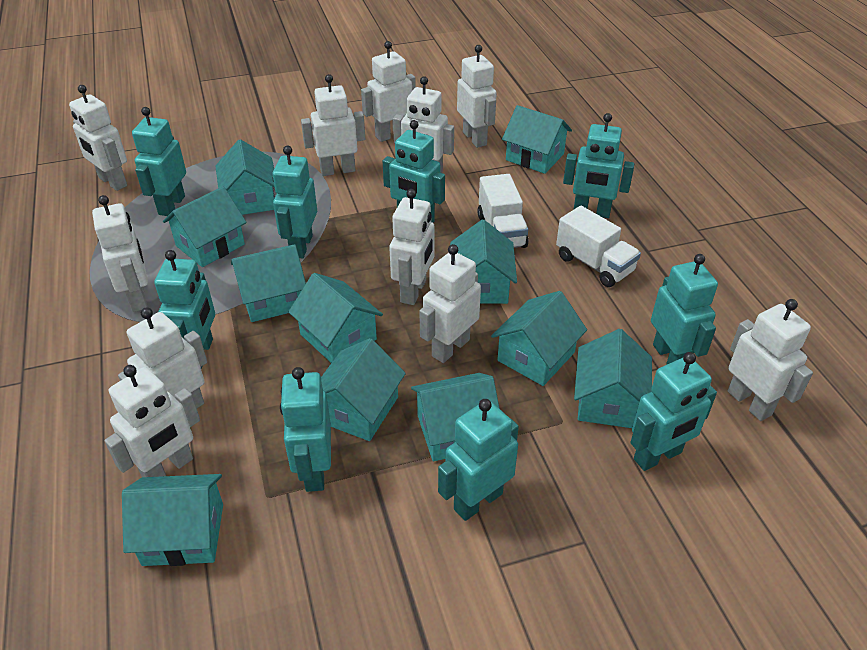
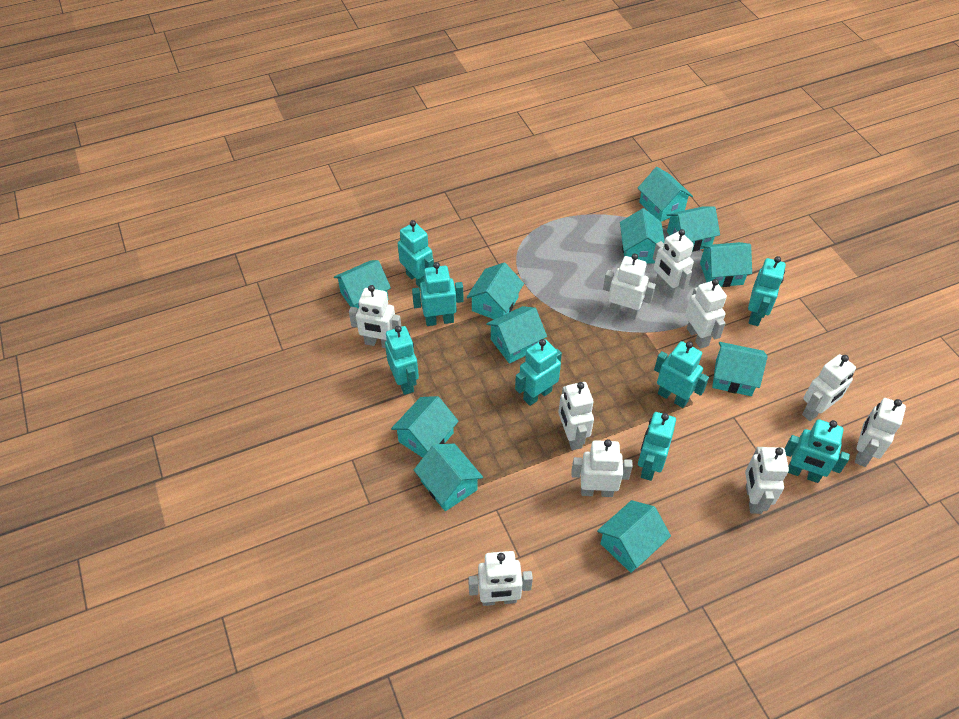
turquoise robot: 9 -> 8
white robot: 11 -> 10
white truck: 2 -> 0

